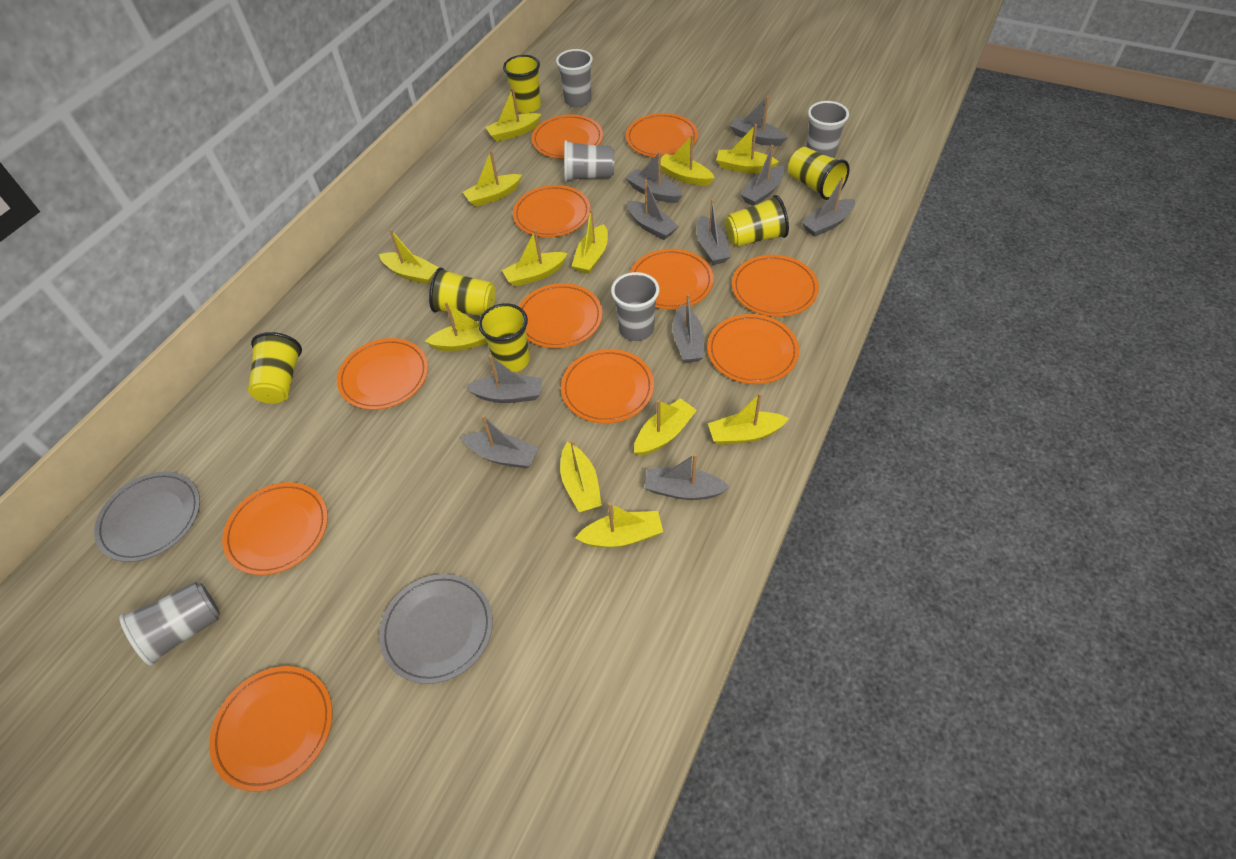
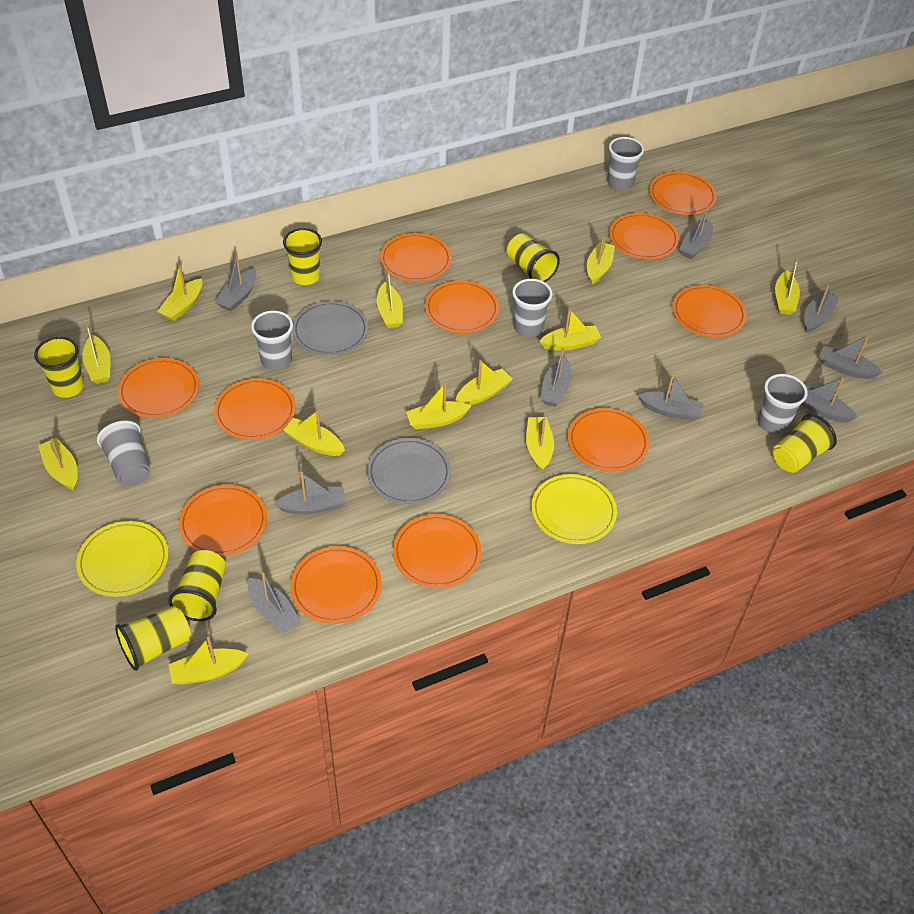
grey boat: 10 -> 9
yellow plate: 0 -> 2

